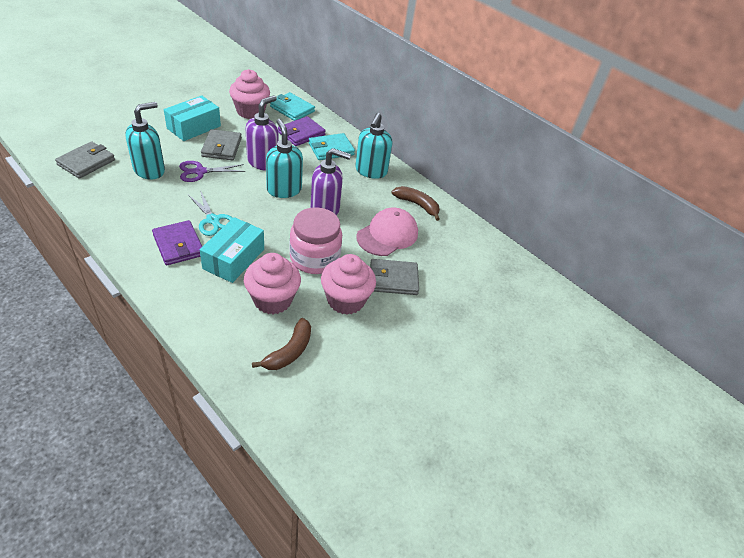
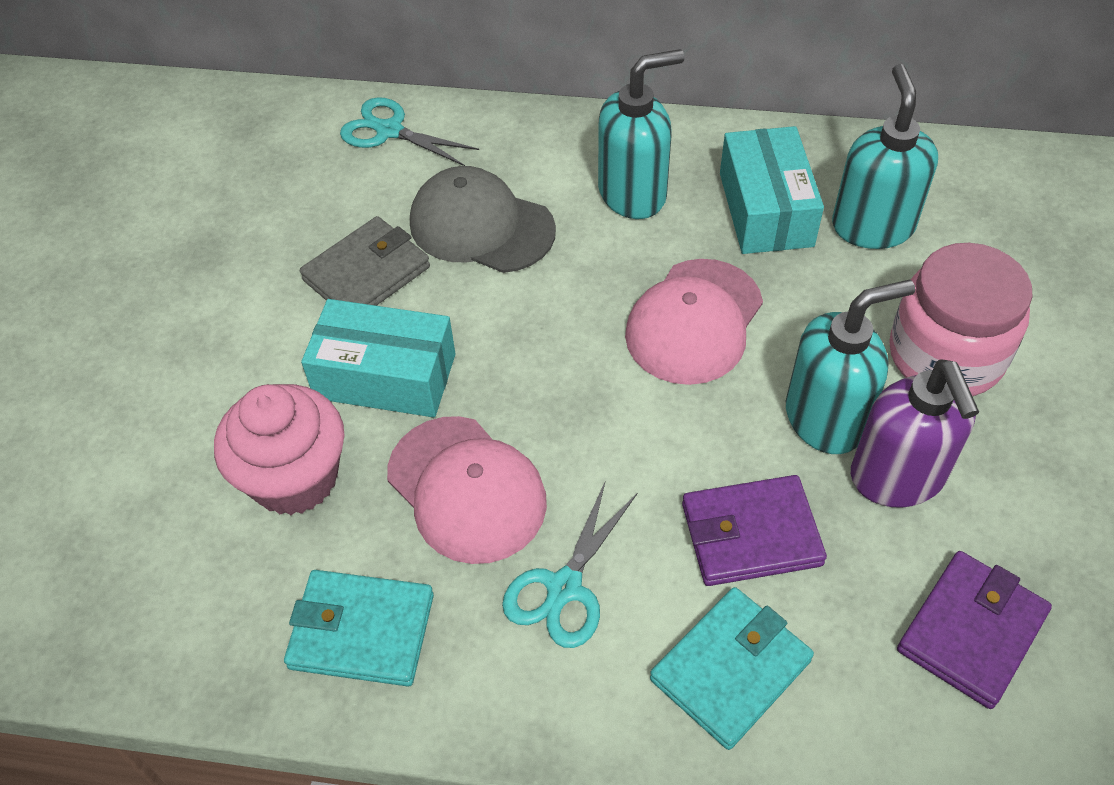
brown banana: 2 -> 0
grey cap: 0 -> 1
grey wallet: 3 -> 1
pink cap: 1 -> 2
pink cupcake: 3 -> 1
purple scissors: 1 -> 0
purple soap dispenser: 2 -> 1
turquoise scissors: 1 -> 2

